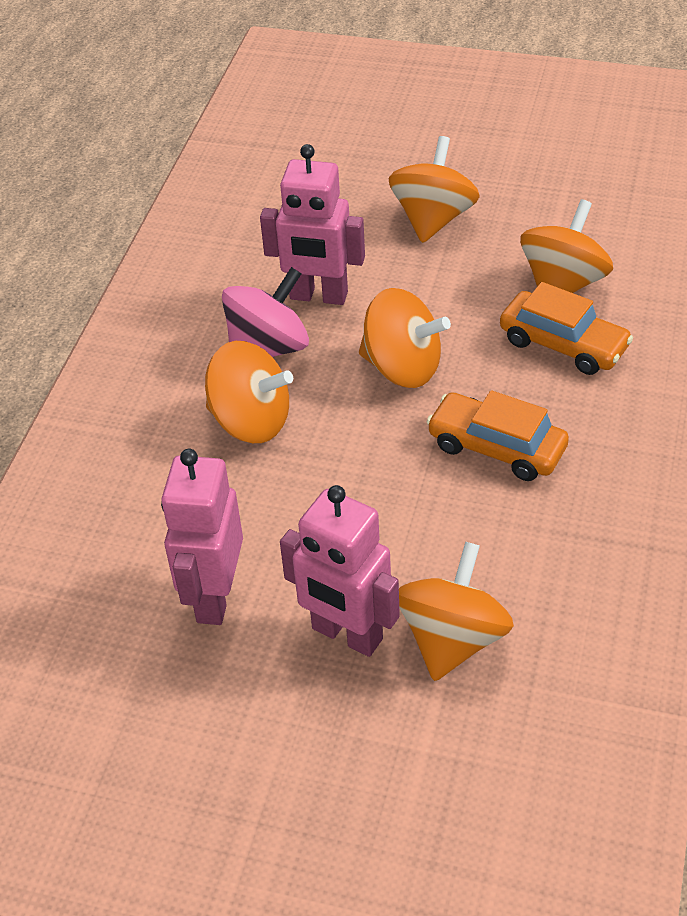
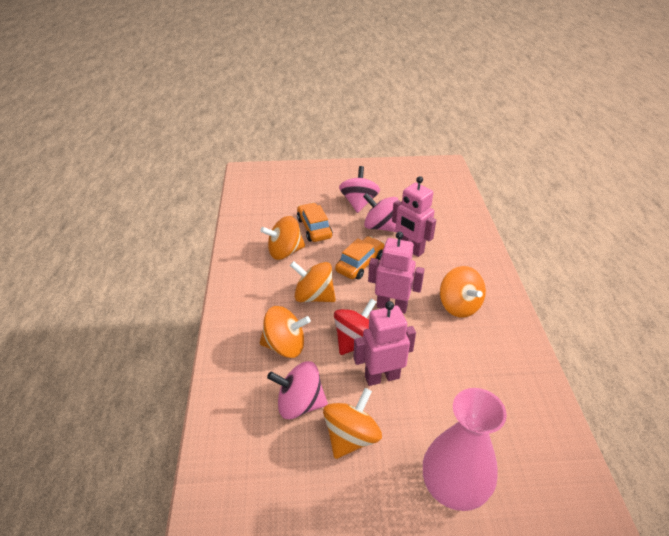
pink spinning top: 1 -> 3
pink vase: 0 -> 1
red spinning top: 0 -> 1

